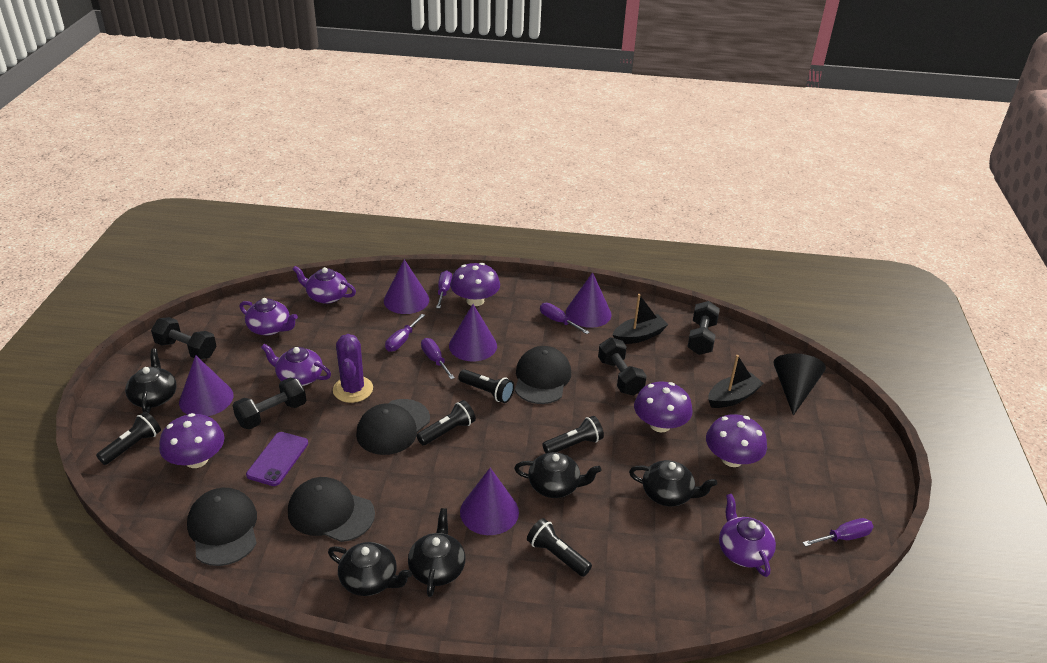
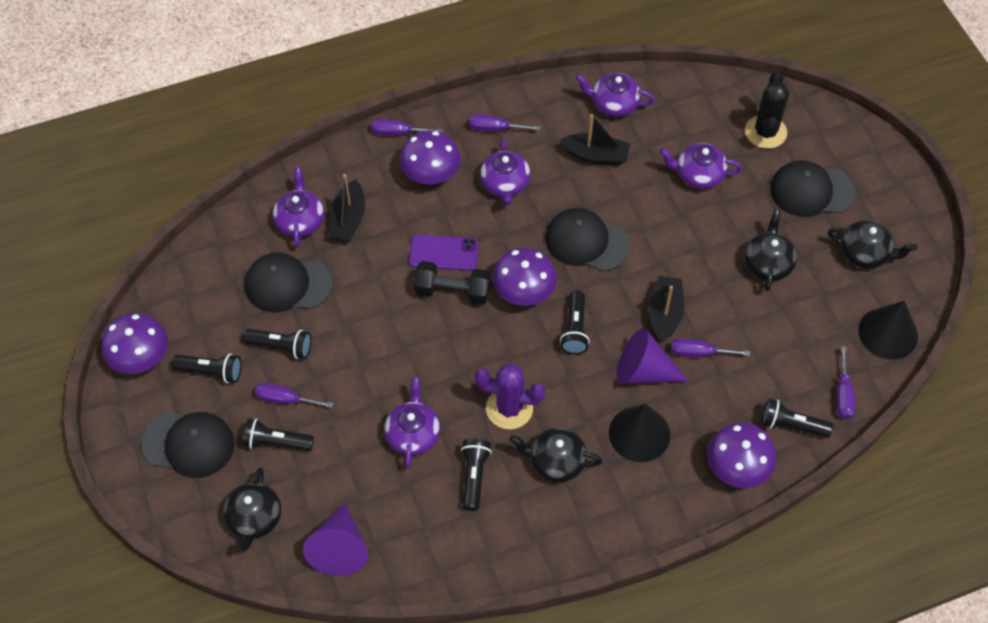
black boat: 2 -> 3
black cactus: 0 -> 1
black cone: 1 -> 2
black dumbbell: 4 -> 1
black flashlight: 5 -> 6
black teapot: 5 -> 4
purple cone: 5 -> 2
purple teapot: 4 -> 5

